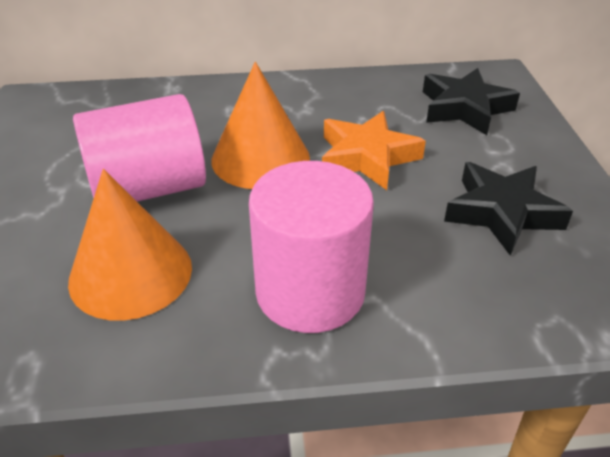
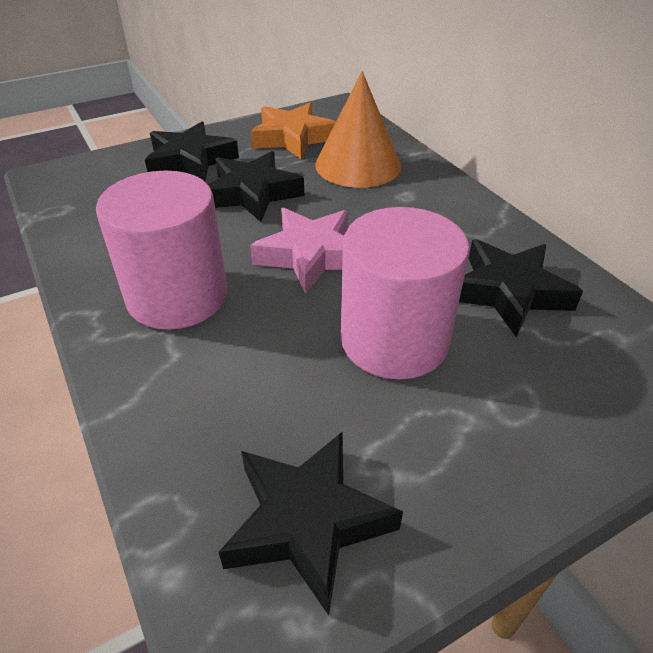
black star: 2 -> 4
orange cone: 2 -> 1
pink star: 0 -> 1

